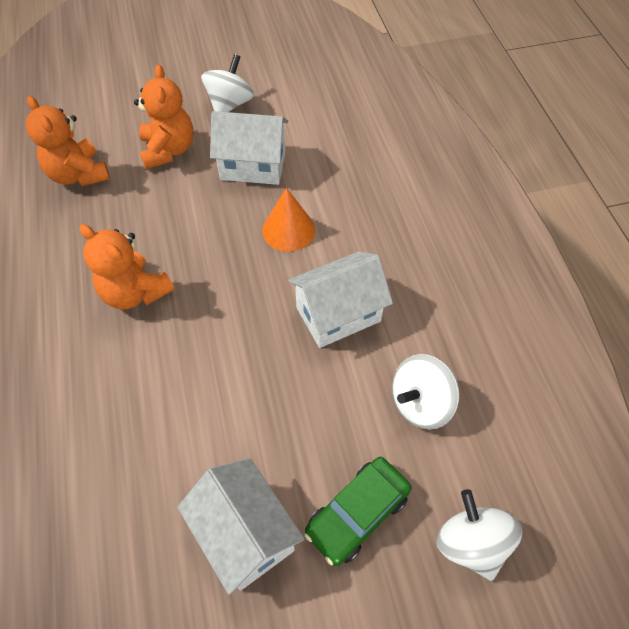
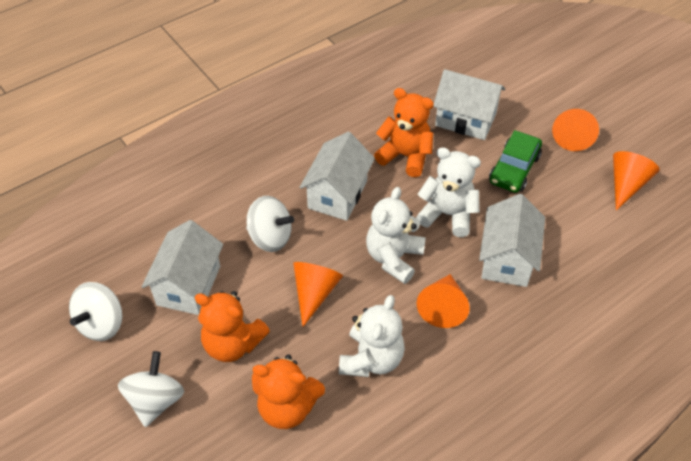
orange cone: 1 -> 4
white house: 3 -> 4
white teddy bear: 0 -> 3

